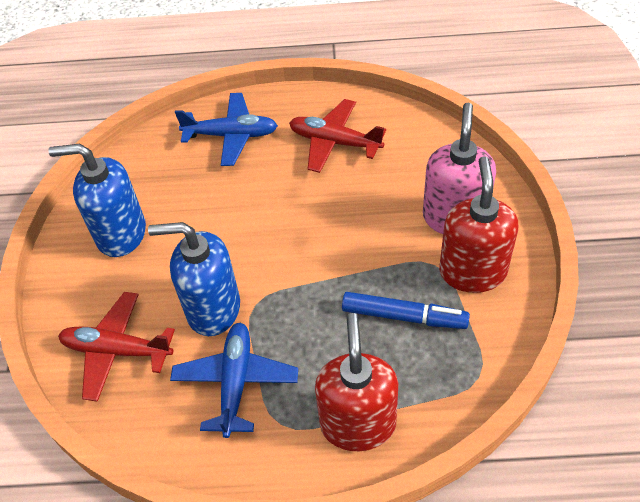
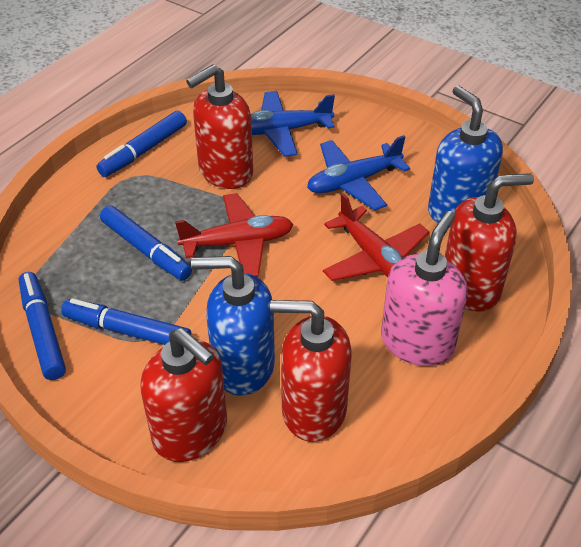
blue marker: 1 -> 4
red soap dispenser: 2 -> 4

